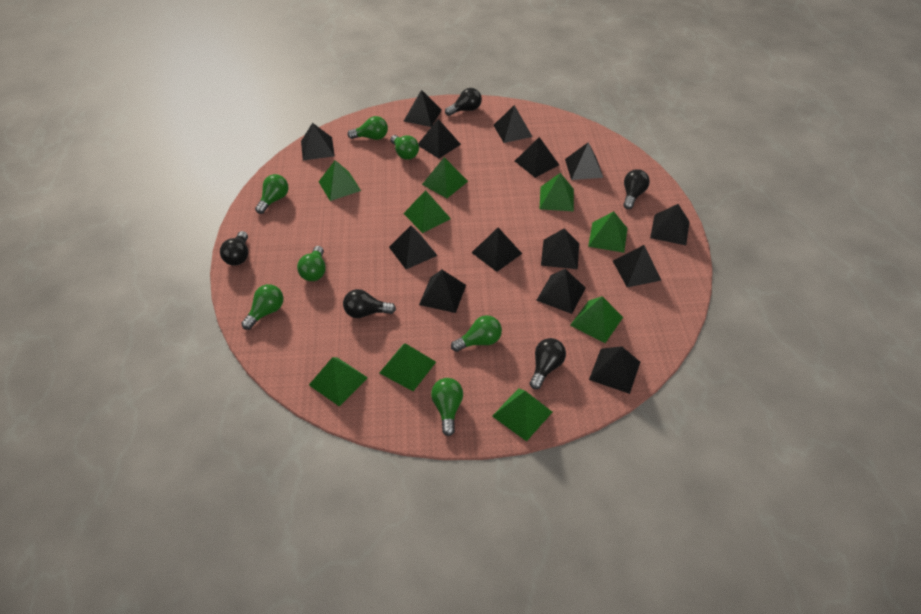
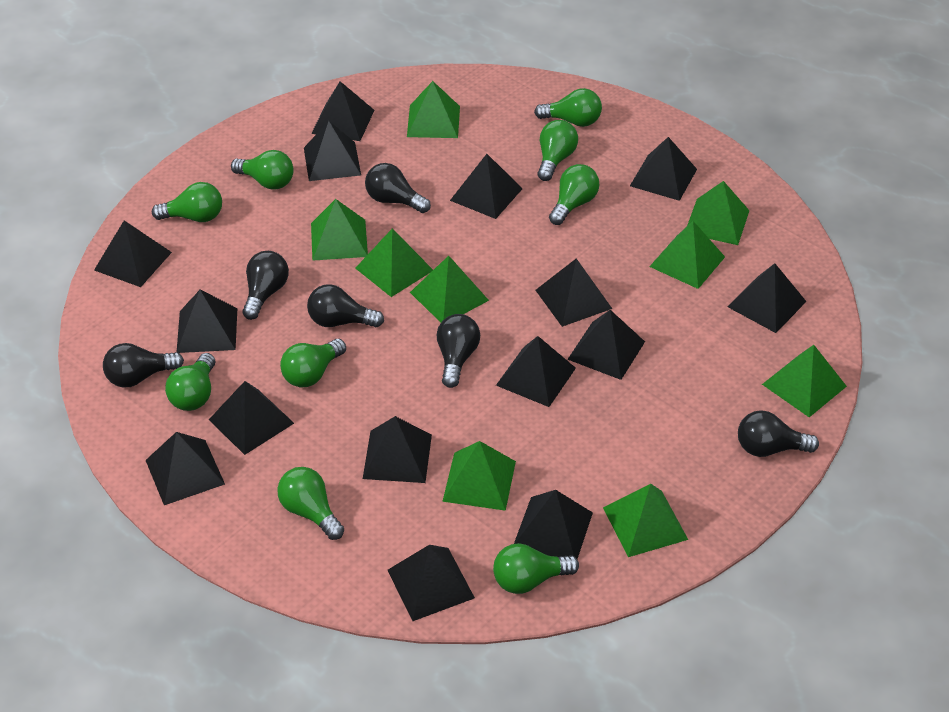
black light bulb: 5 -> 6
black pyramid: 14 -> 15
green light bulb: 7 -> 9

